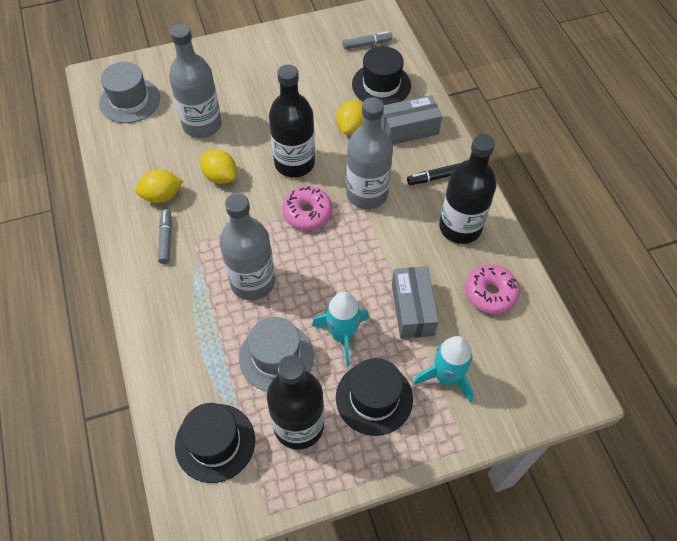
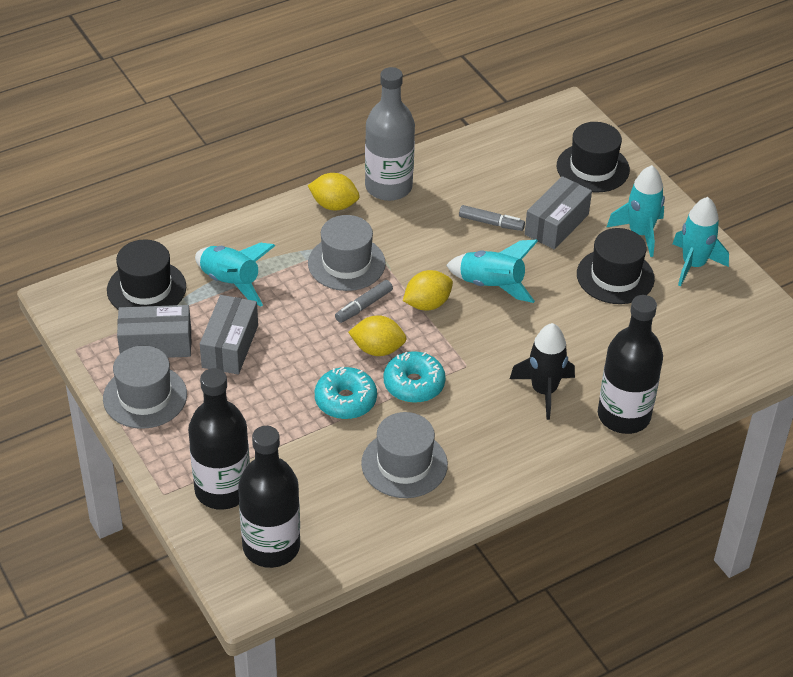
black marker: 1 -> 0
black rocket: 0 -> 1
grey bottle: 3 -> 1
grey box: 2 -> 3
grey hat: 2 -> 3
pink donut: 2 -> 0
turquoise donut: 0 -> 2
turquoise rocket: 2 -> 4

